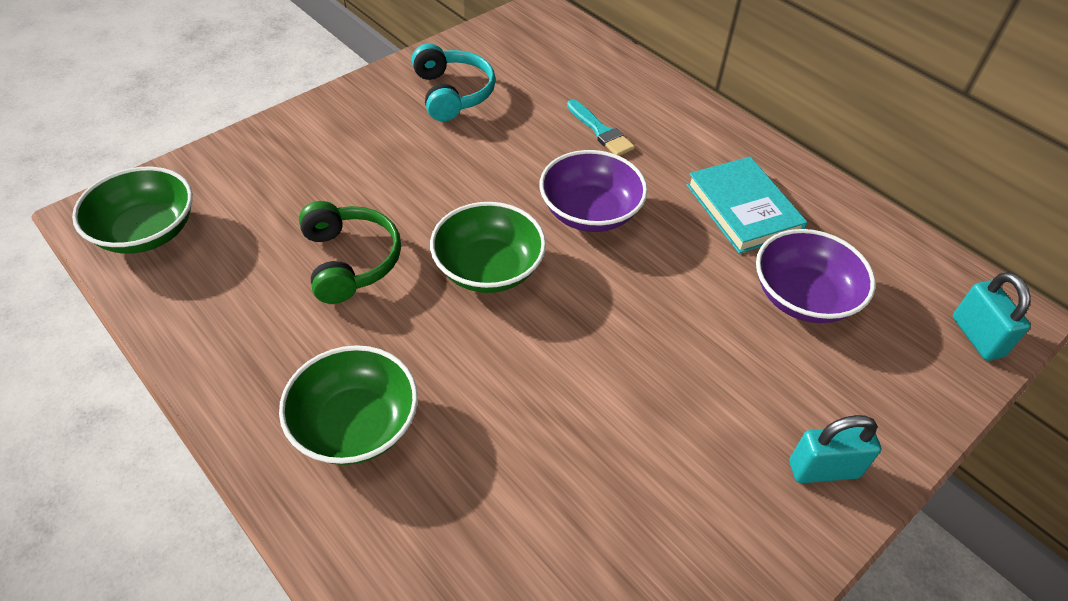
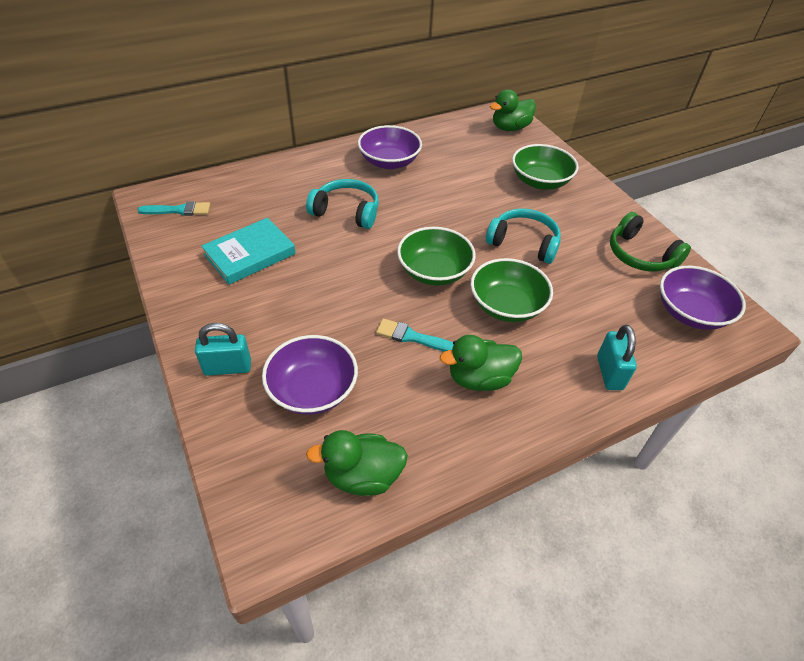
green duck: 0 -> 3
purple bowl: 2 -> 3
turquoise brush: 1 -> 2
turquoise headphones: 1 -> 2

